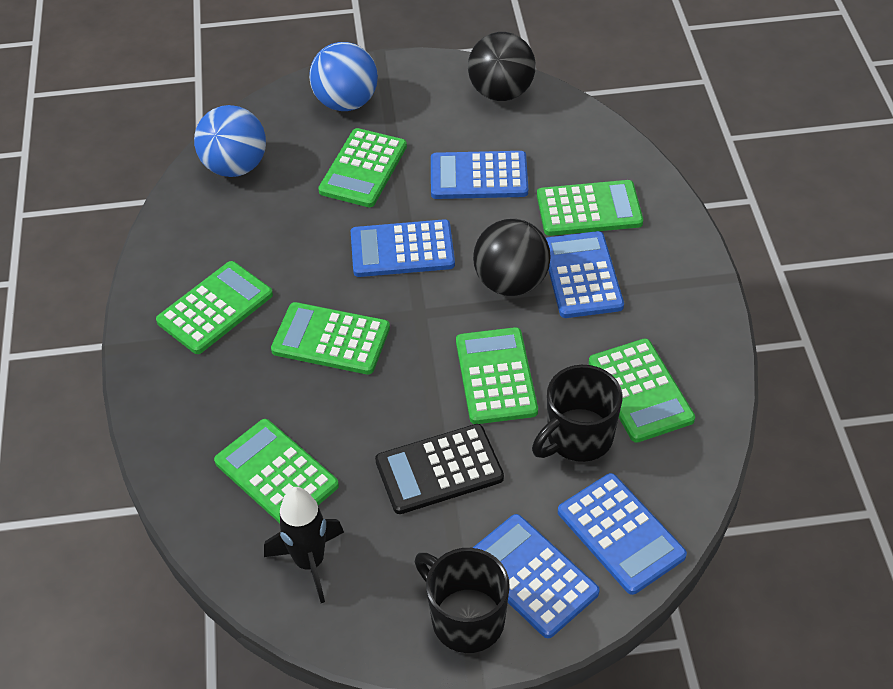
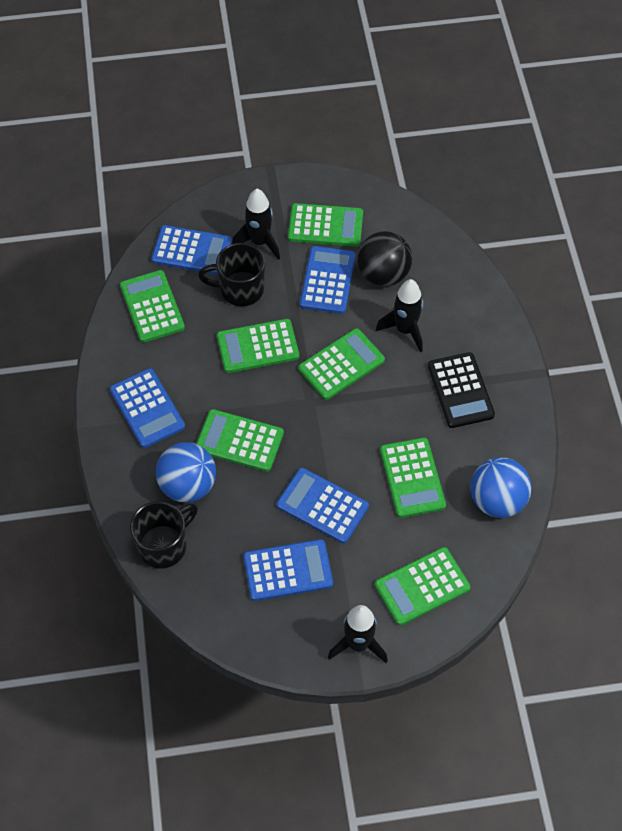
black ball: 2 -> 1
black rocket: 1 -> 3

